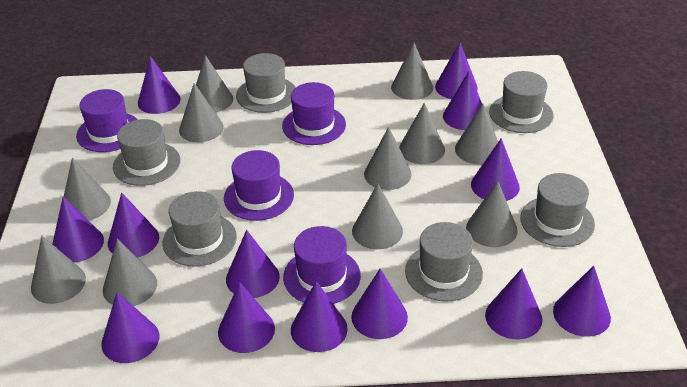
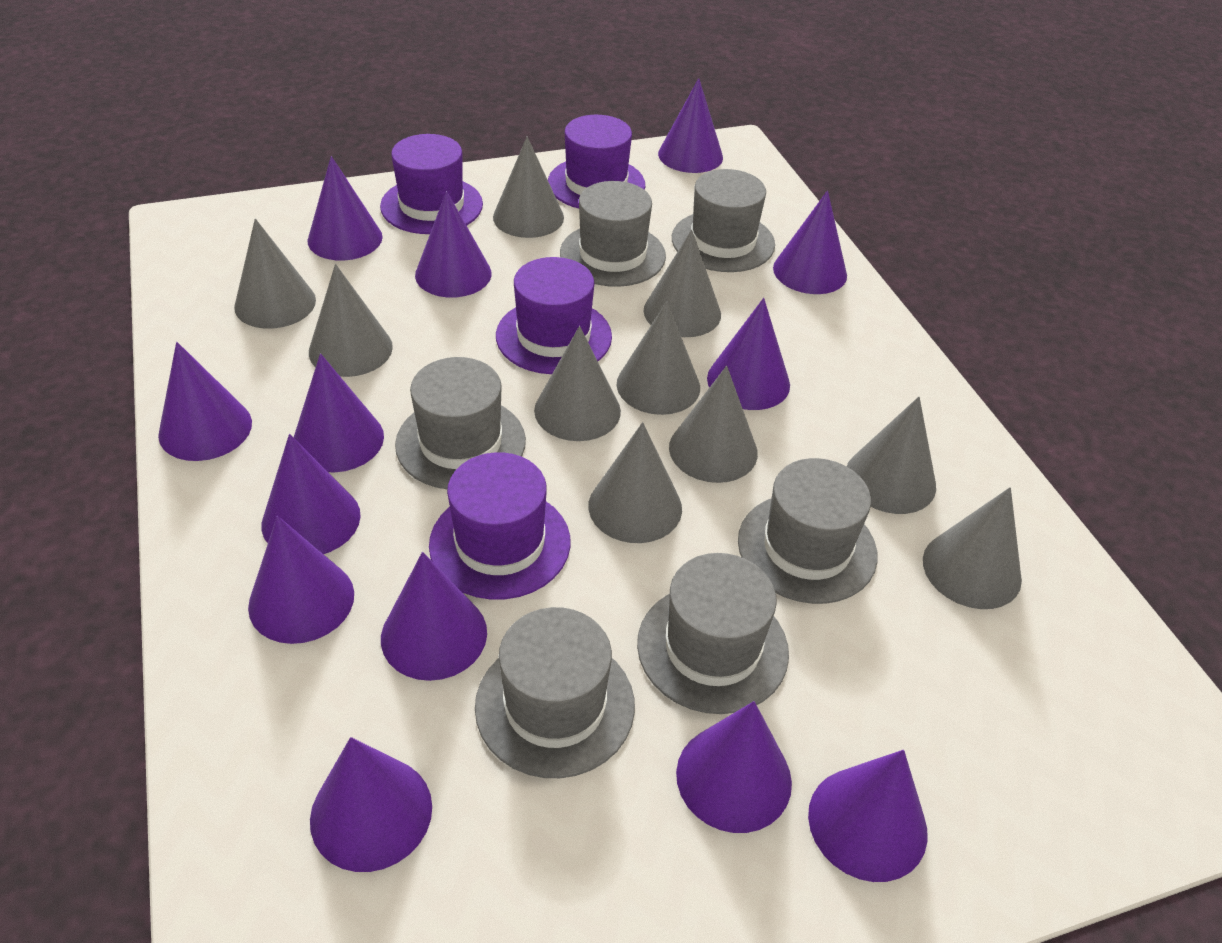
grey cone: 11 -> 10

